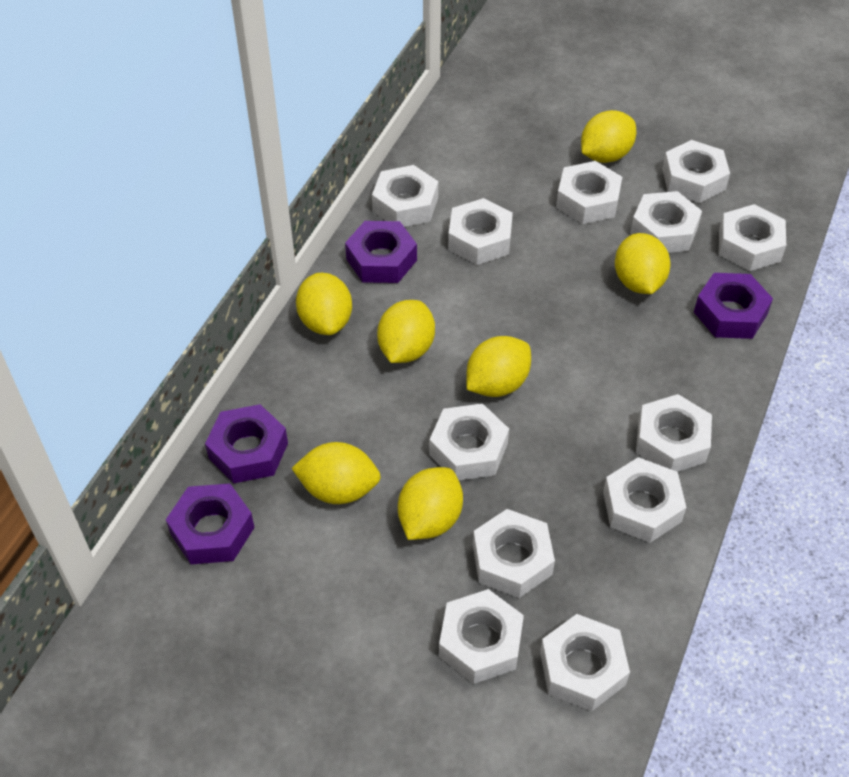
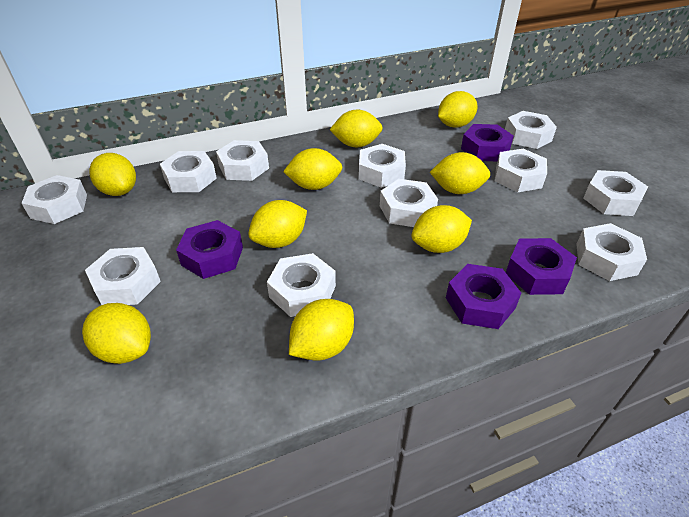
white nut: 12 -> 11
yellow lemon: 7 -> 9

